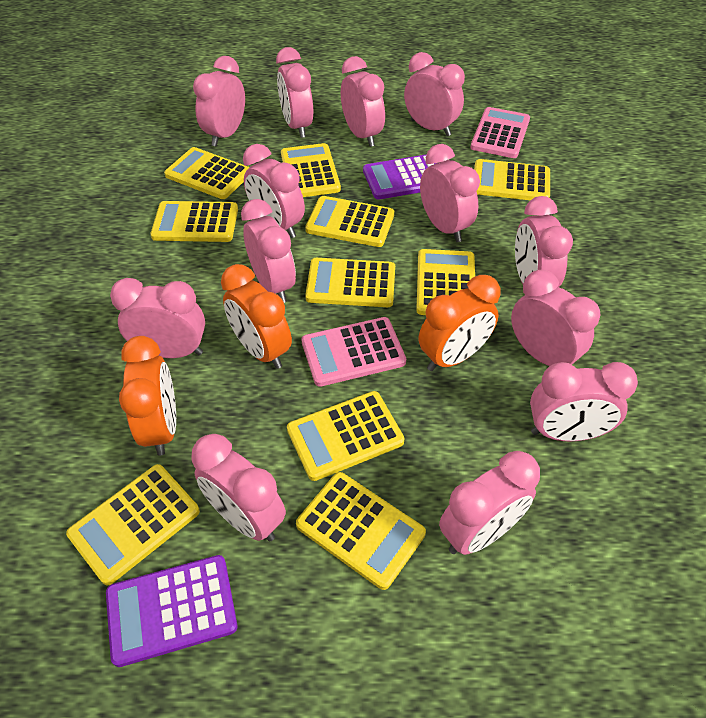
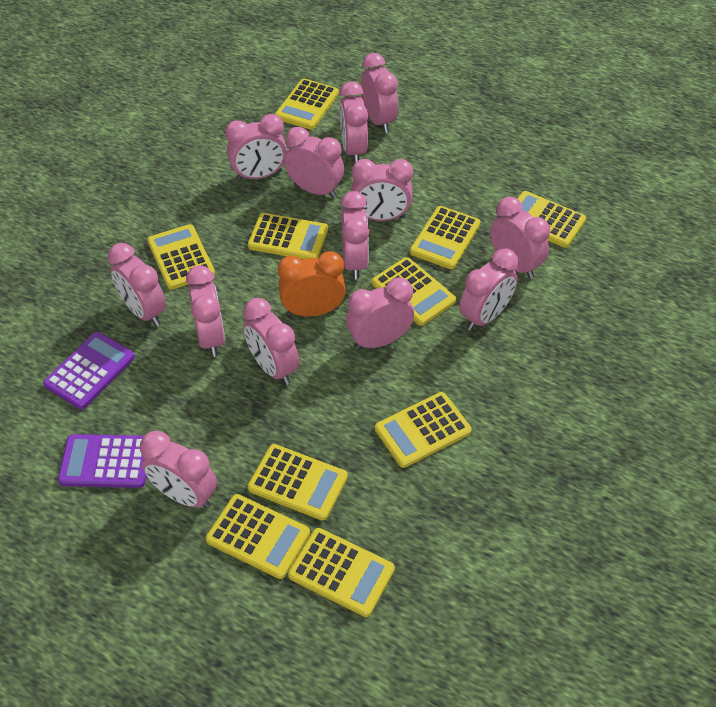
orange clock: 3 -> 1
pink calculator: 2 -> 0

